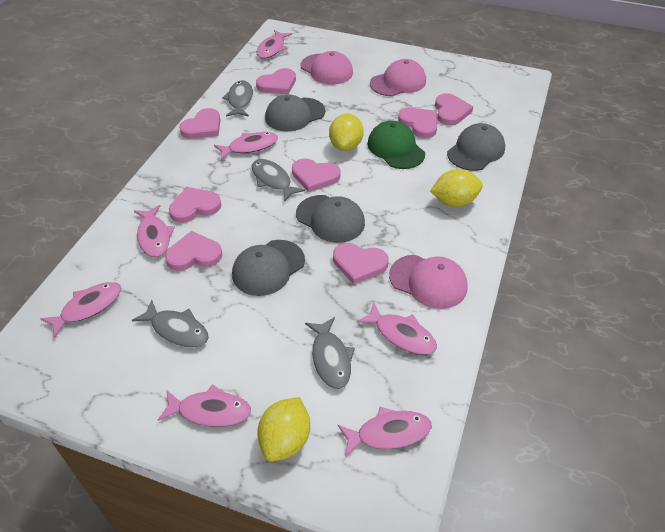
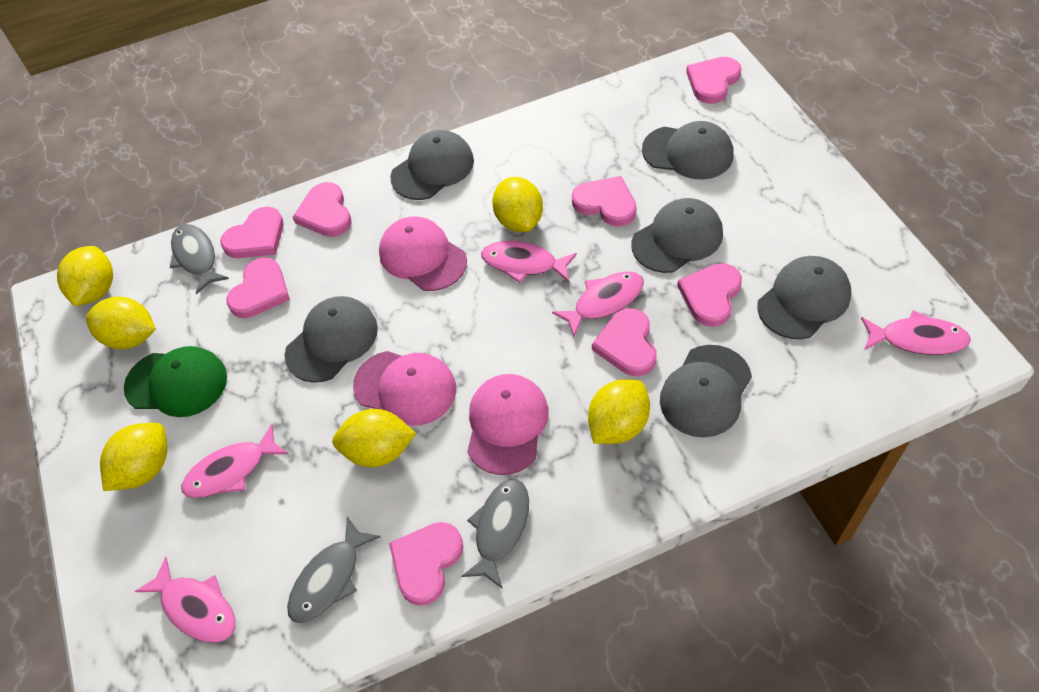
grey cap: 4 -> 6
grey fish: 4 -> 3
pink fish: 7 -> 5
yellow lemon: 3 -> 6

